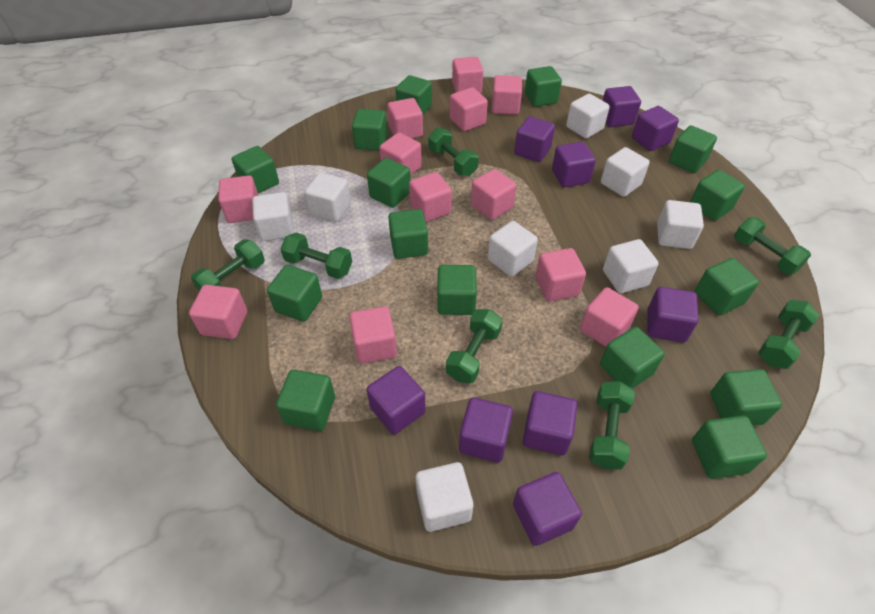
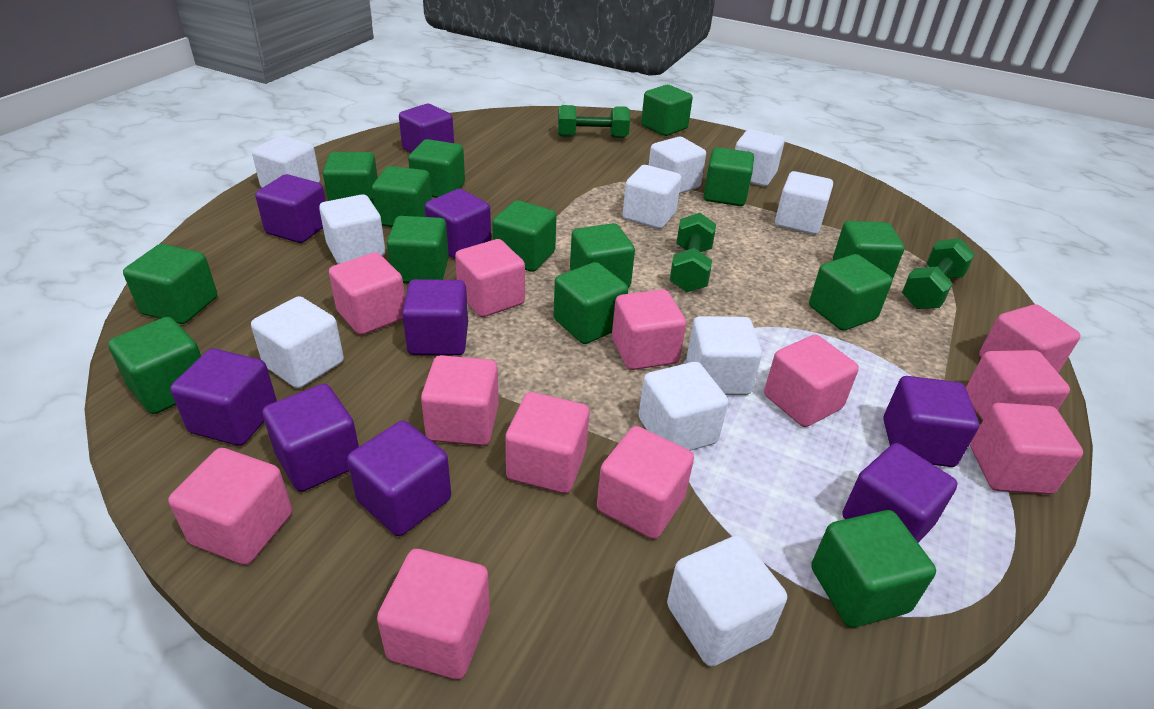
green cube: 15 -> 14
green dumbbell: 7 -> 3
white cube: 8 -> 10

